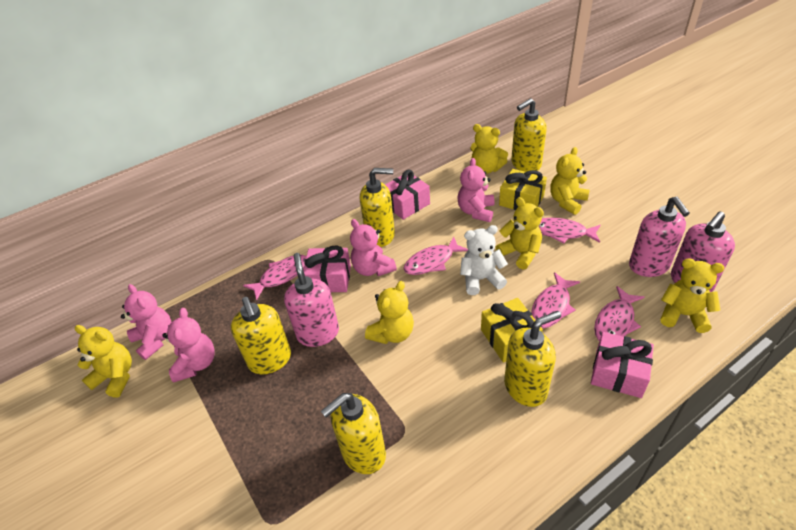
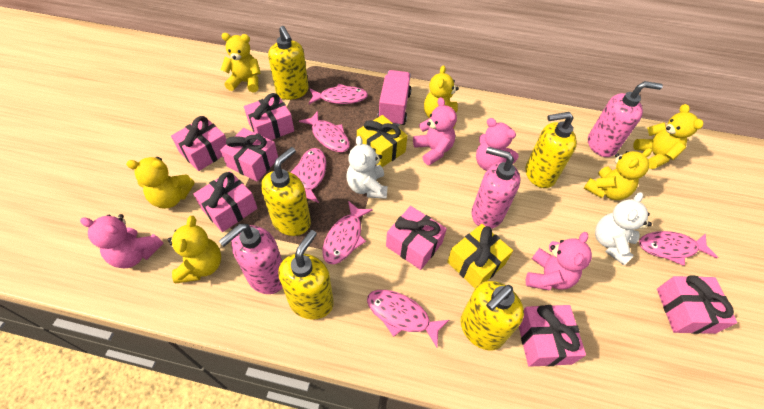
pink fish: 5 -> 6
pink gift: 3 -> 7
pink truck: 0 -> 1
white teddy bear: 1 -> 2

